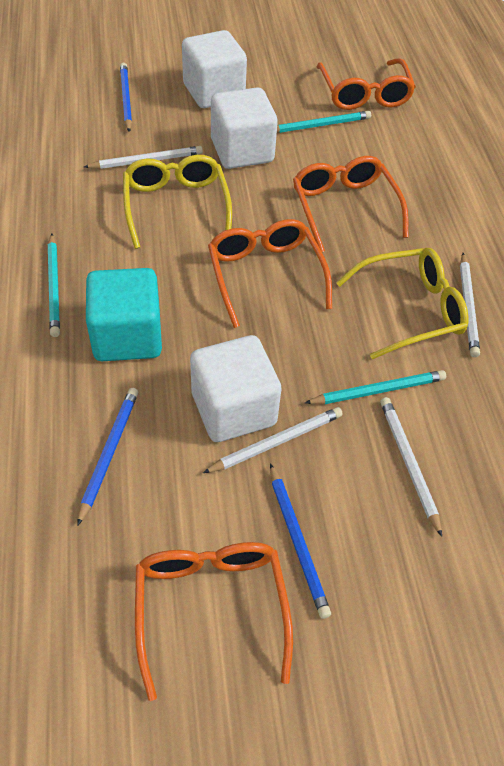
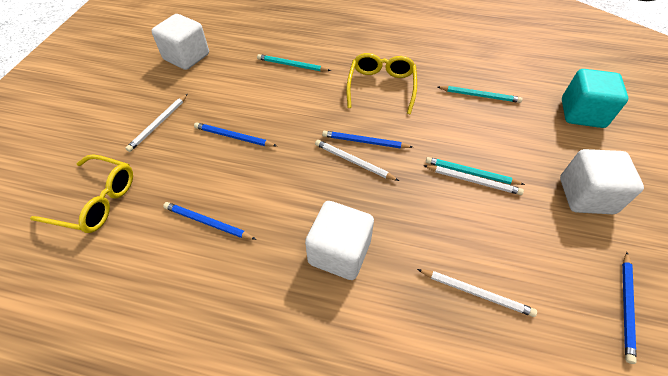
blue pencil: 3 -> 4
orange glasses: 4 -> 0

